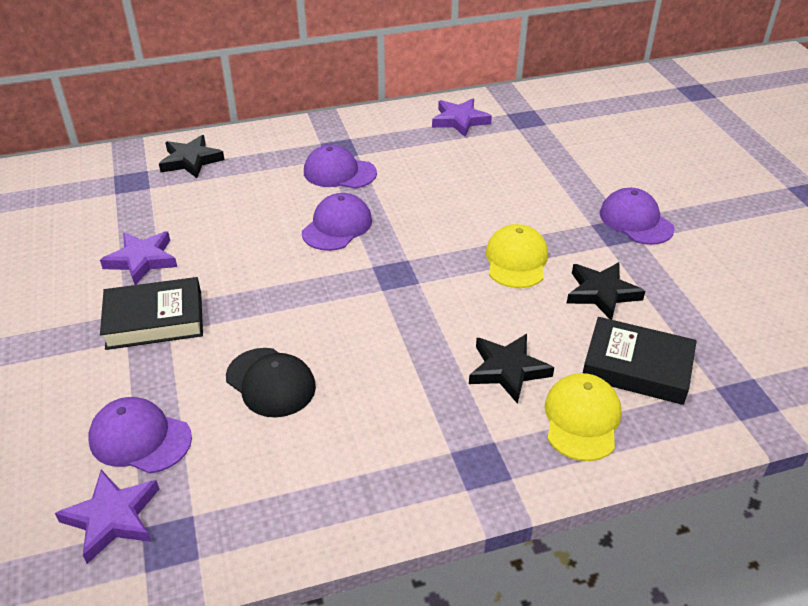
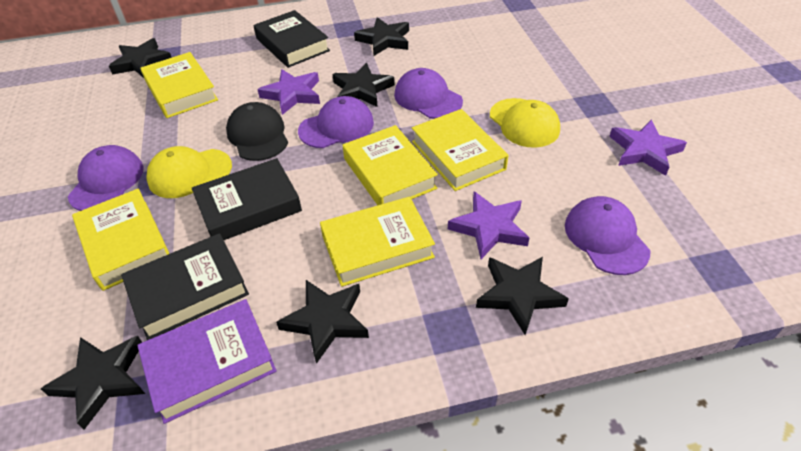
black book: 2 -> 3
black star: 3 -> 6
purple book: 0 -> 1
yellow book: 0 -> 5

